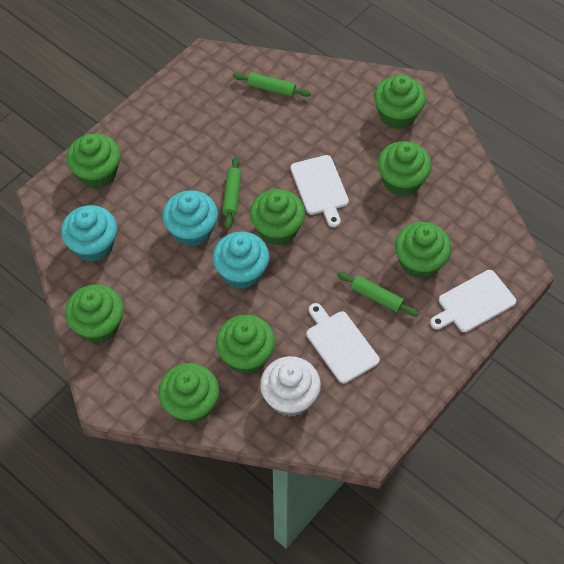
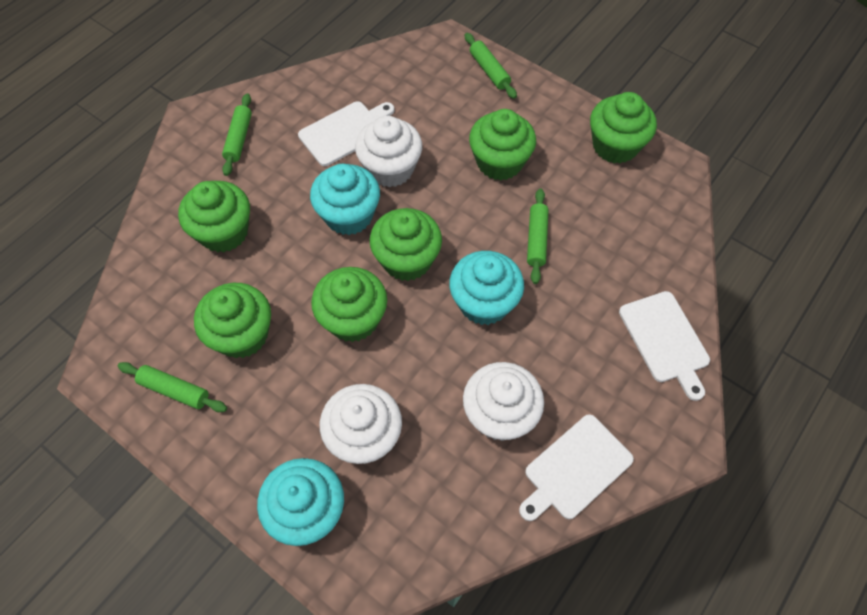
green cupcake: 8 -> 6
green rolling pin: 3 -> 4
white cupcake: 1 -> 3

